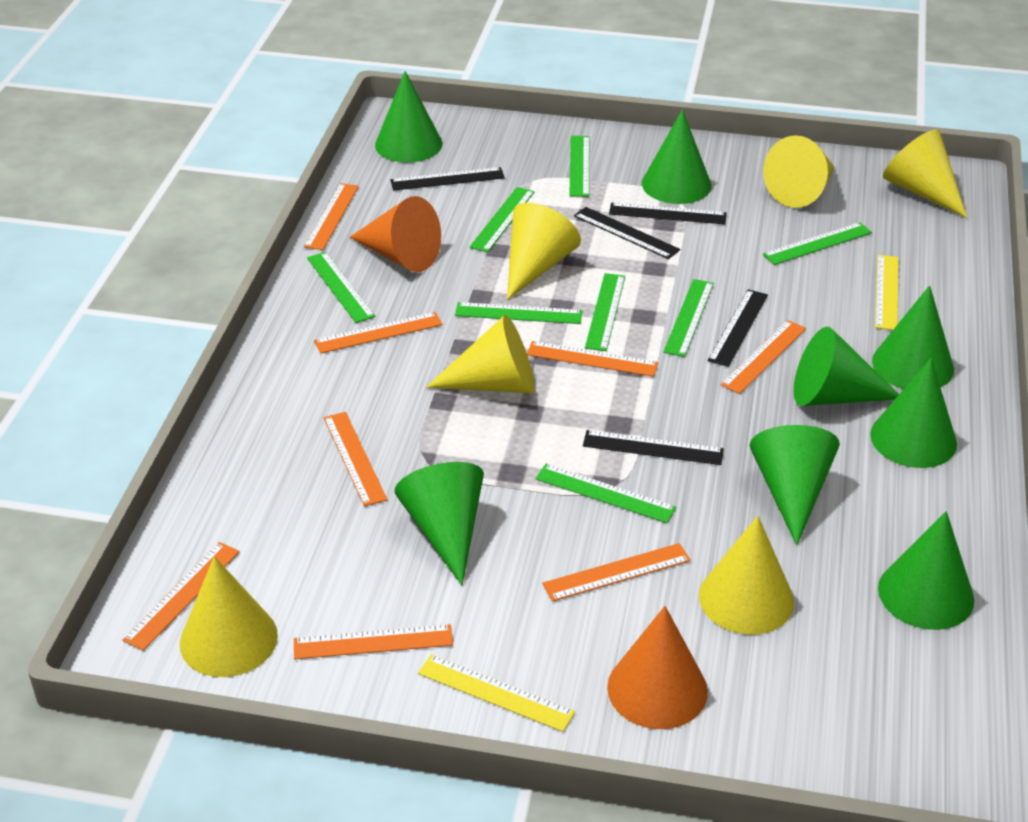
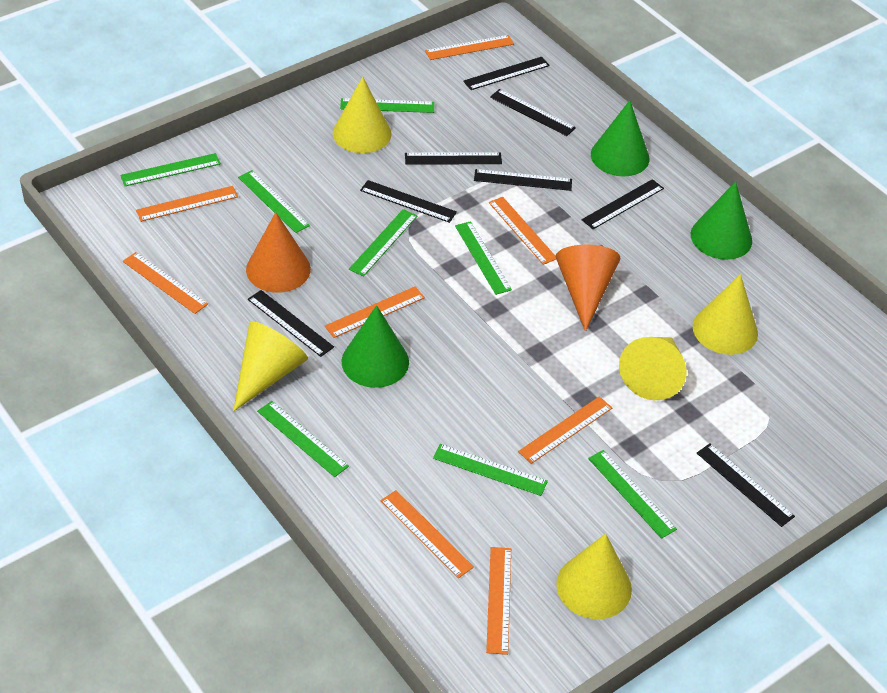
black ruler: 5 -> 8
green cone: 8 -> 3
yellow cone: 6 -> 5
yellow ruler: 2 -> 0

